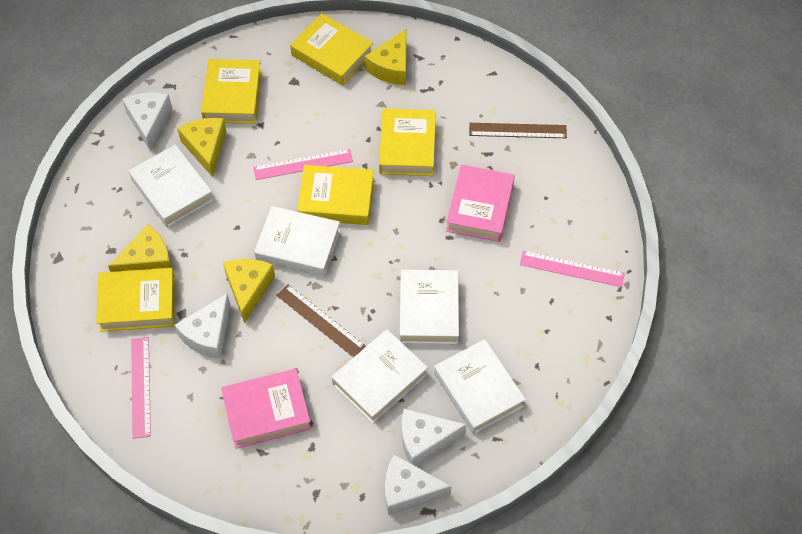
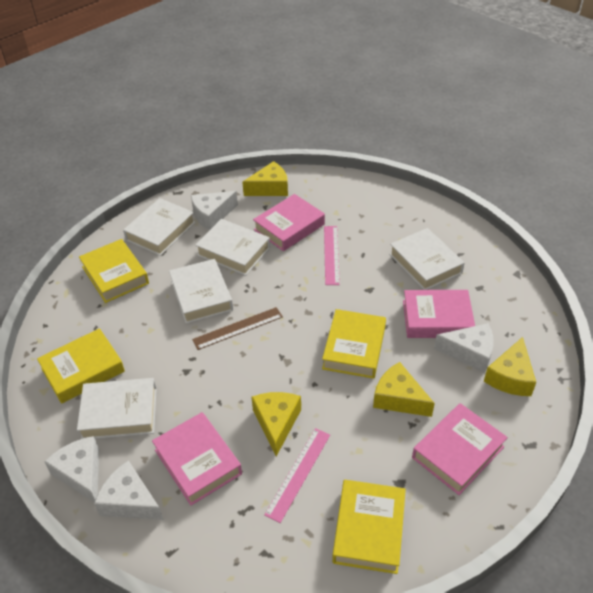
brown ruler: 2 -> 1
pink book: 2 -> 4
pink ruler: 3 -> 2
yellow book: 5 -> 4

